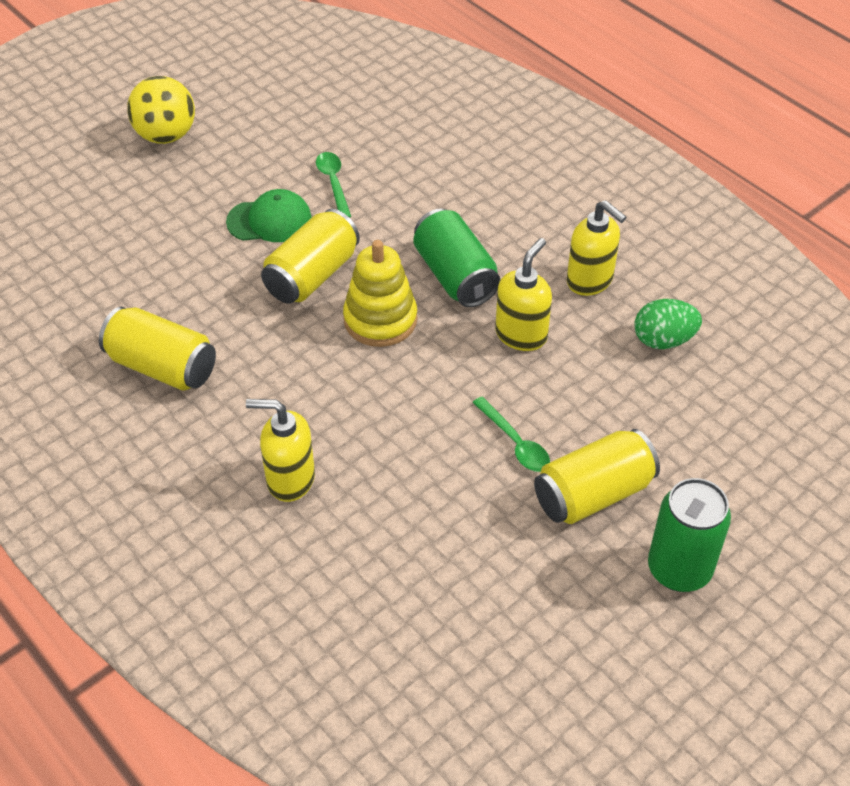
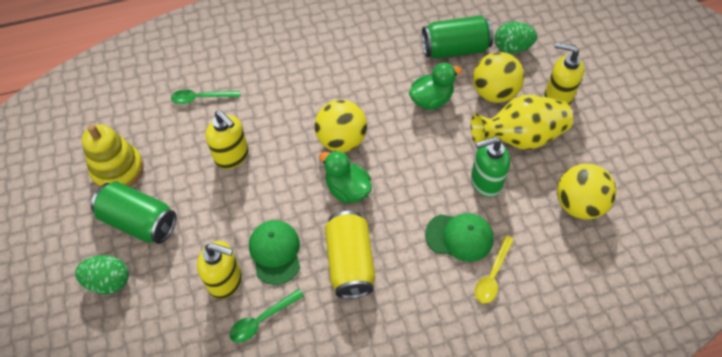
green cap: 1 -> 2
green duck: 0 -> 2
green egg: 1 -> 2
green soap dispenser: 0 -> 1
yellow ball: 1 -> 3
yellow can: 3 -> 1
yellow spoon: 0 -> 1
yellow vase: 0 -> 1

